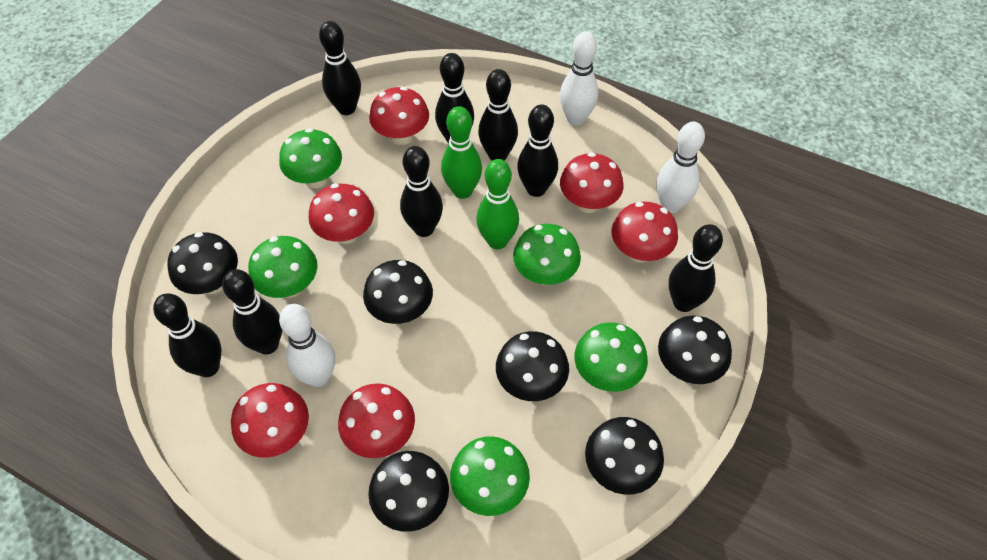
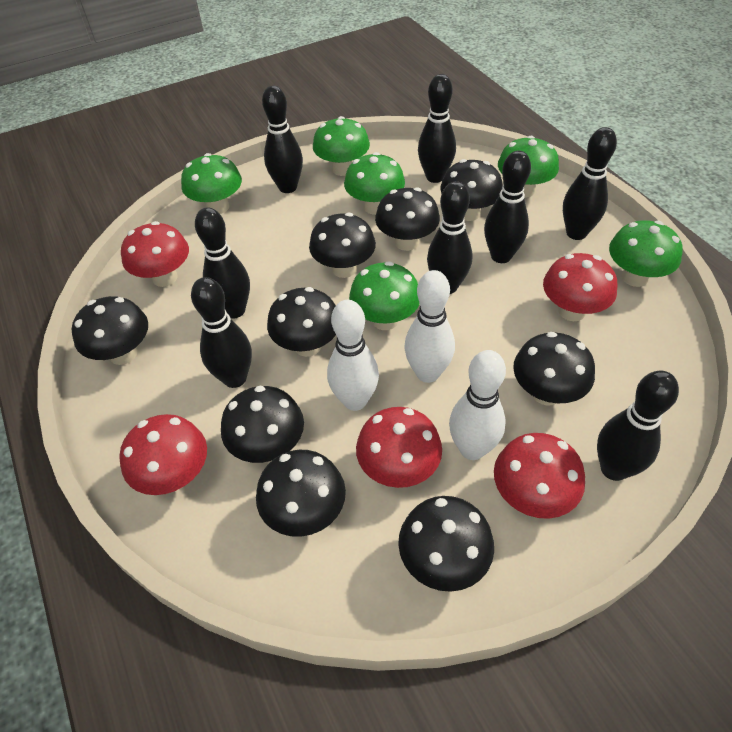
black mushroom: 6 -> 9
green bowling pin: 2 -> 0
green mushroom: 5 -> 6
red mushroom: 6 -> 5

